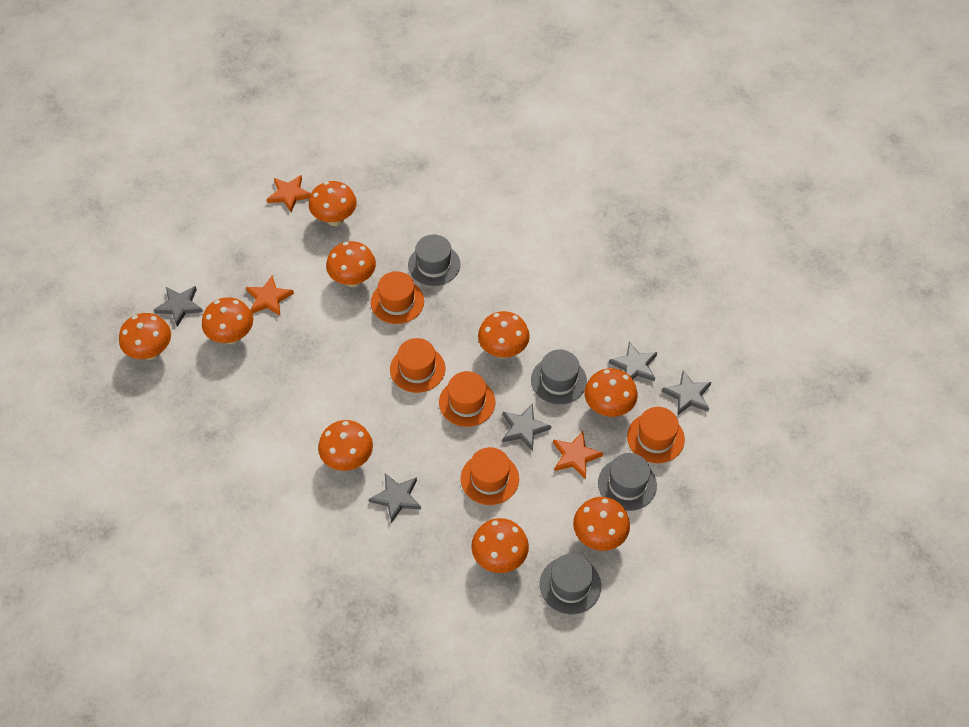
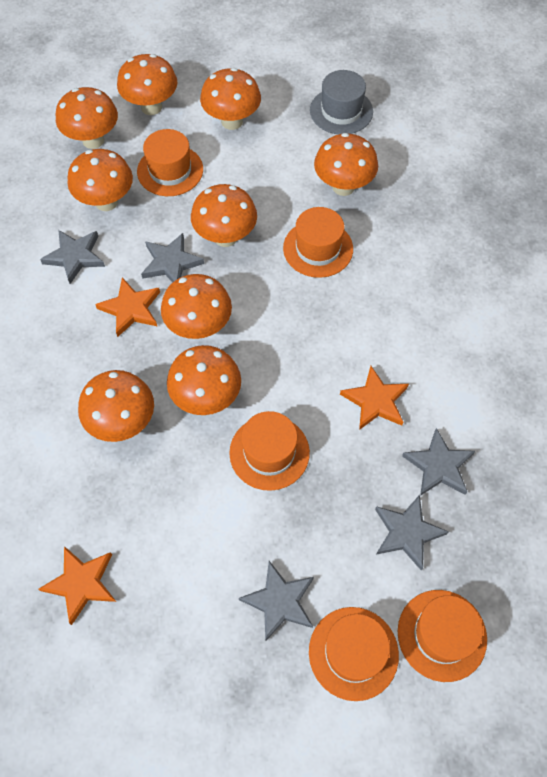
grey hat: 4 -> 1

